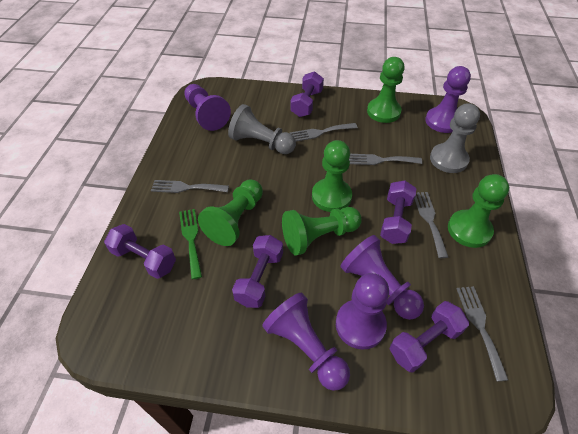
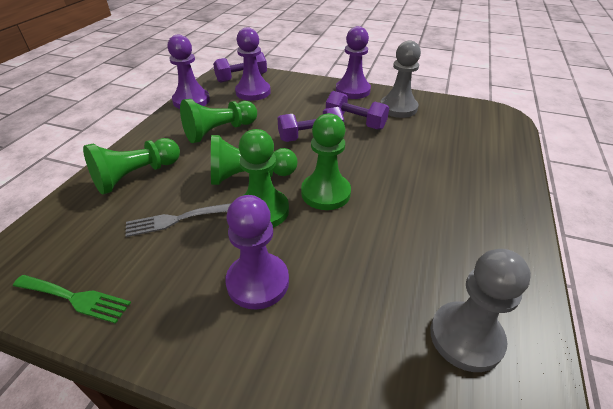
grey fork: 5 -> 1
purple dumbbell: 5 -> 3
purple pawn: 5 -> 4

